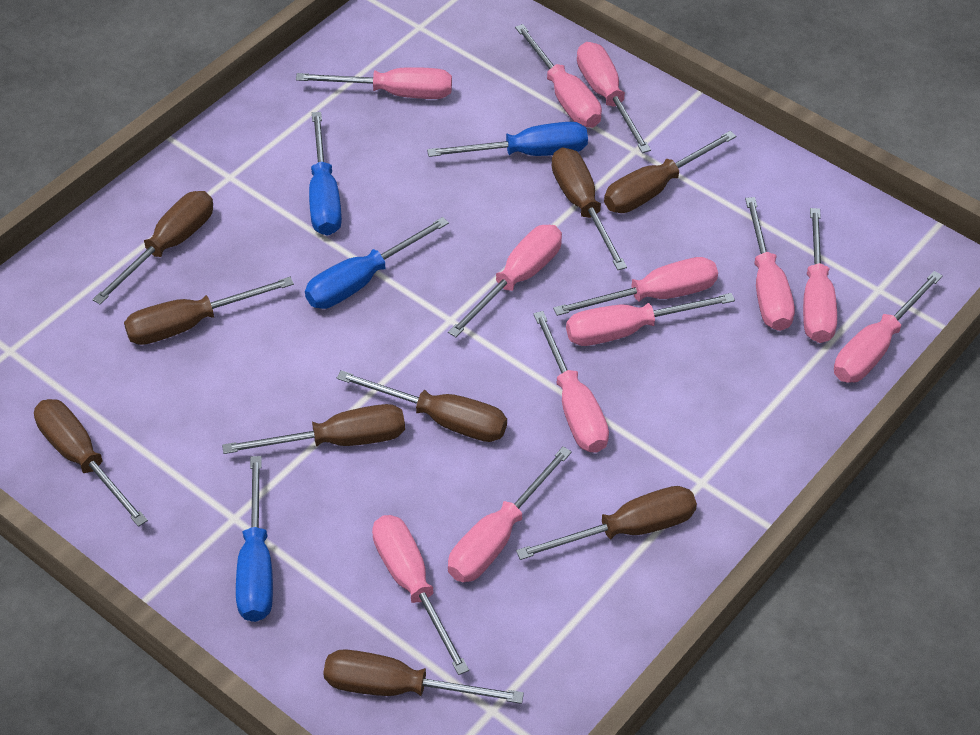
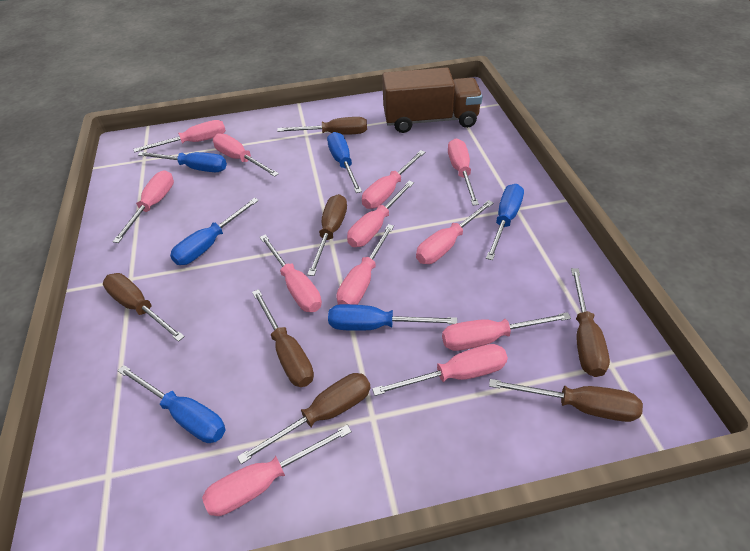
blue screwdriver: 4 -> 6
brown screwdriver: 9 -> 7
brown truck: 0 -> 1

